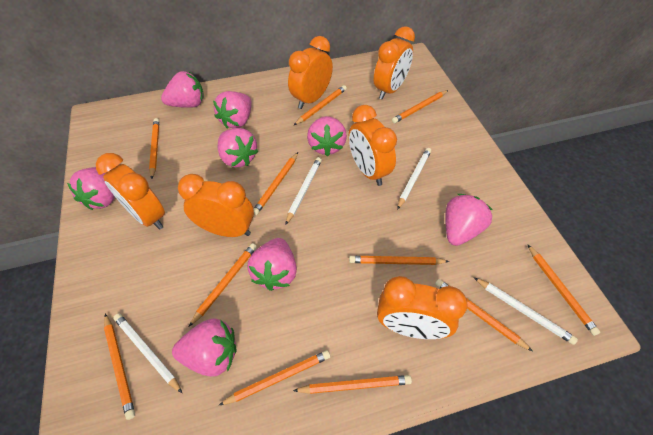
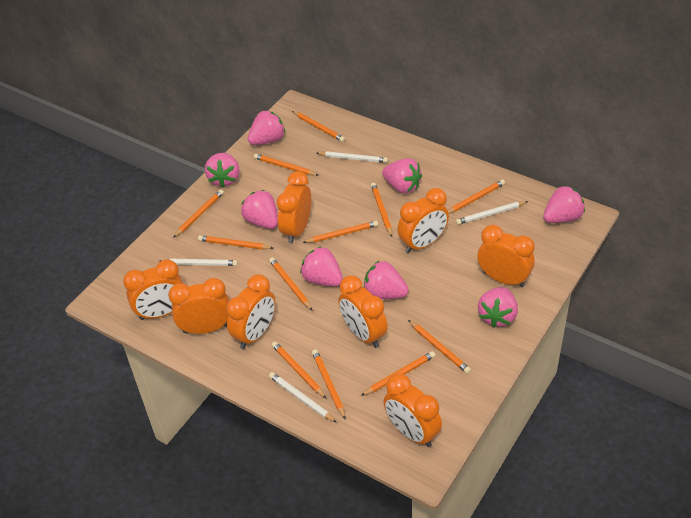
orange clock: 6 -> 8
orange pencil: 11 -> 12

